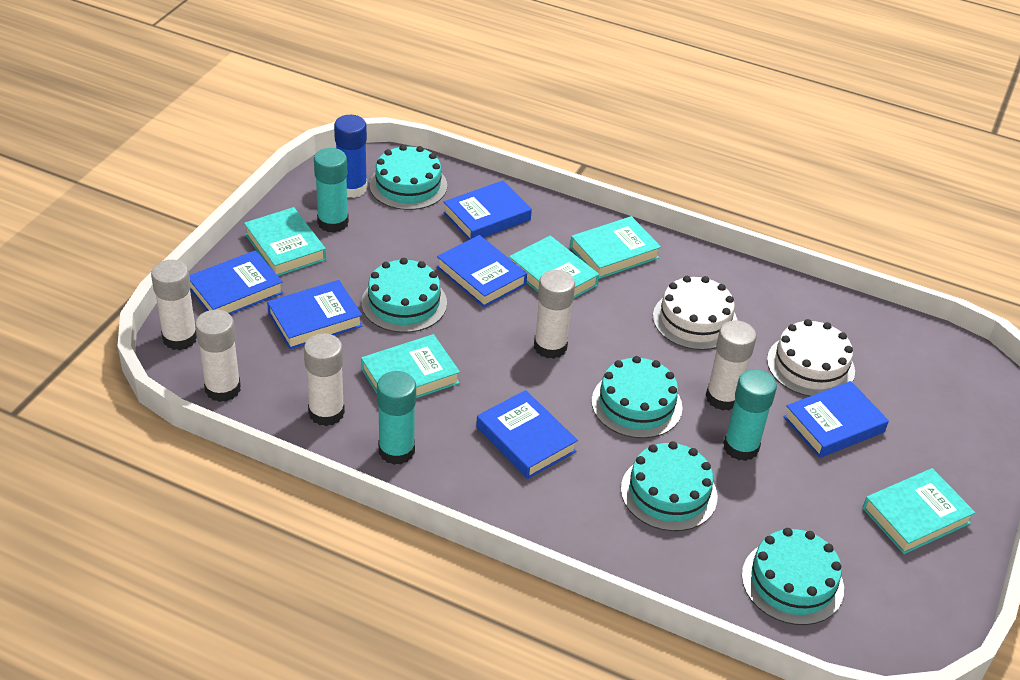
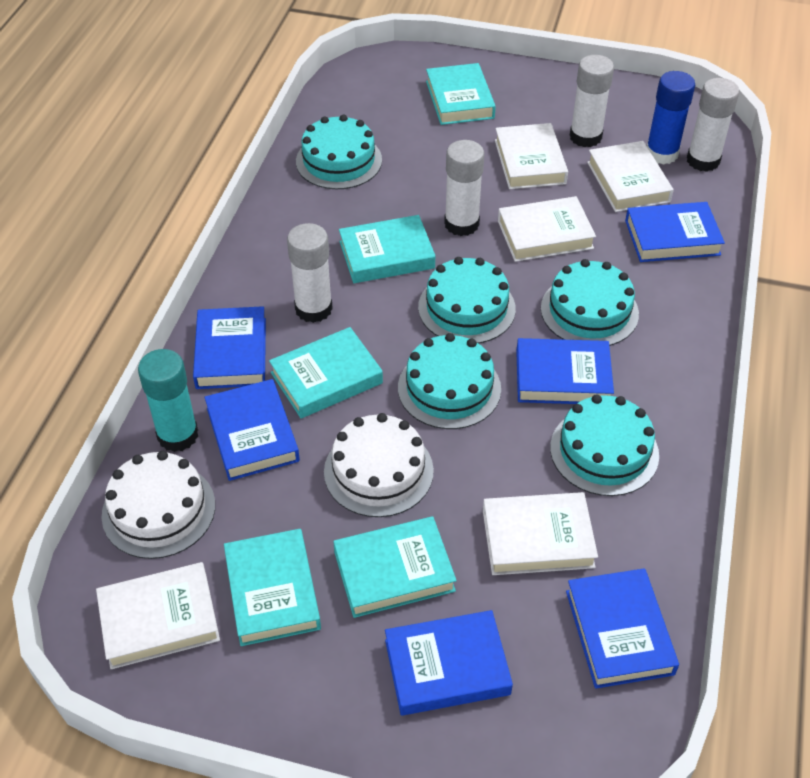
turquoise glue stick: 3 -> 1
white book: 0 -> 5
white glue stick: 5 -> 4

